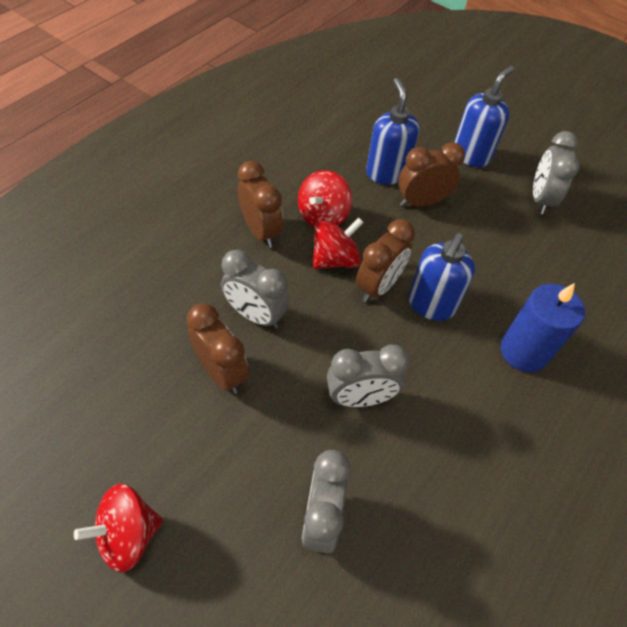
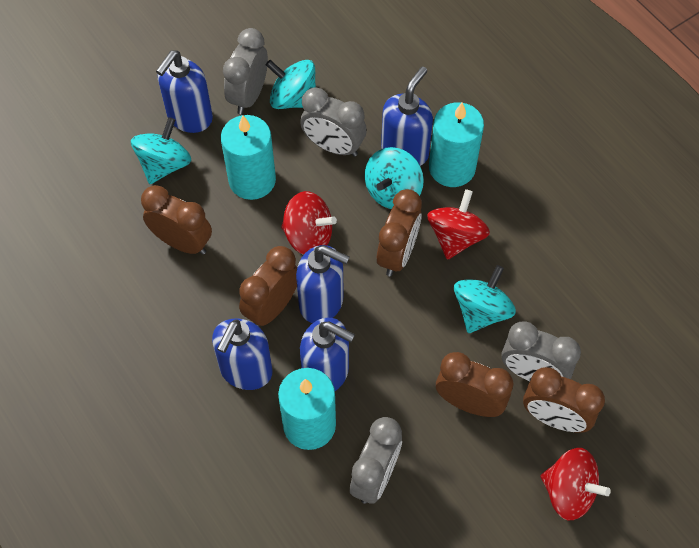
blue candle: 1 -> 0
blue soap dispenser: 3 -> 5
brown clock: 4 -> 5
turquoise candle: 0 -> 3
turquoise spinning top: 0 -> 4

